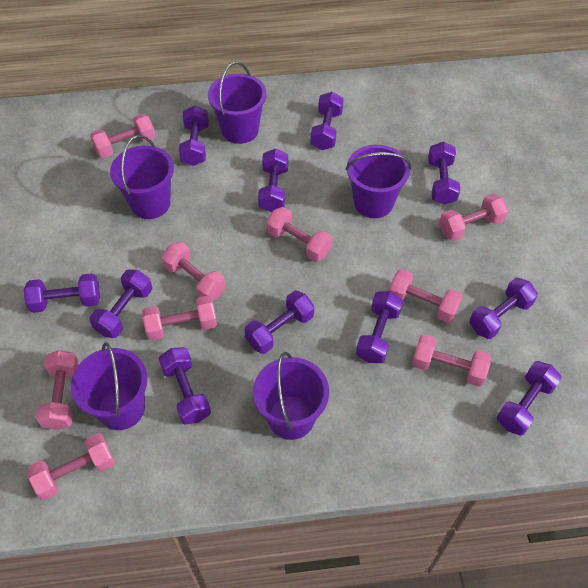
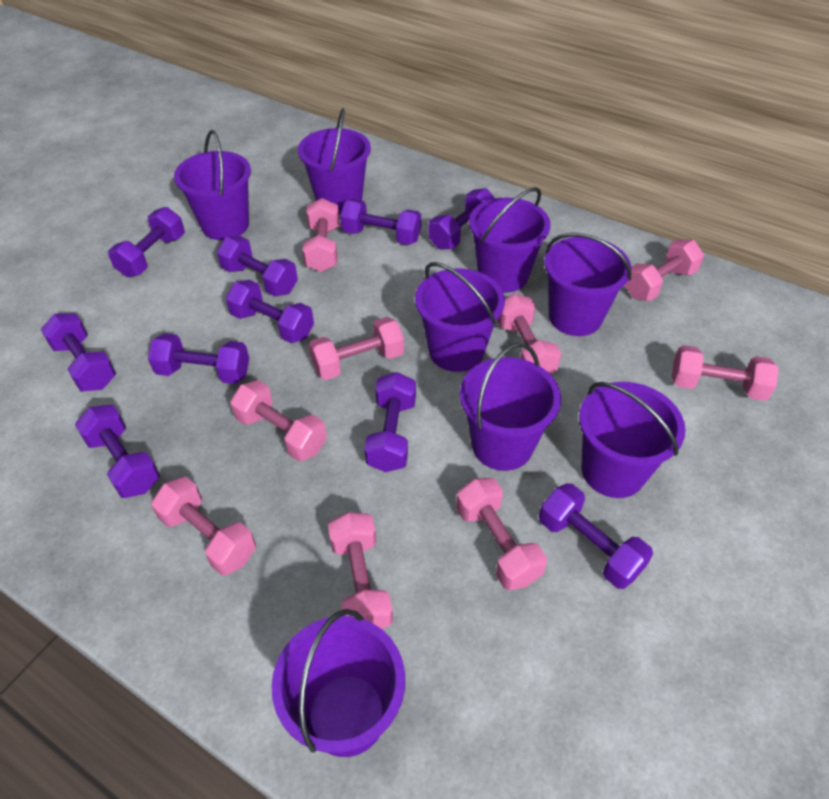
purple bucket: 5 -> 8
purple dumbbell: 11 -> 10

